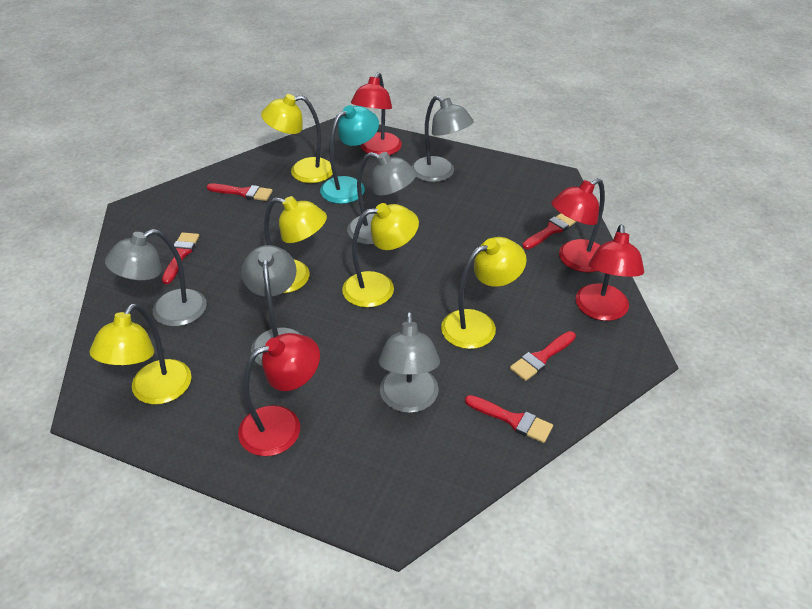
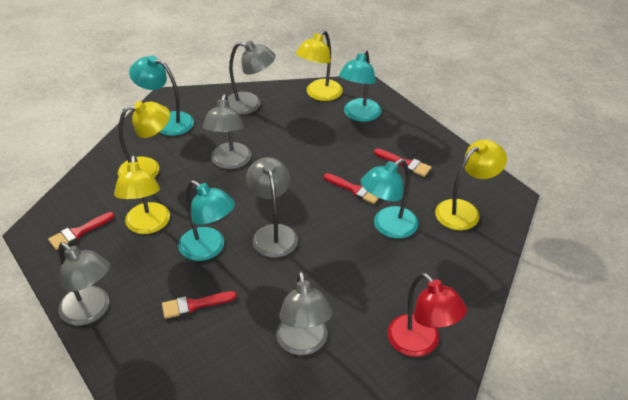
red brush: 5 -> 4
red lamp: 4 -> 1
turquoise lamp: 1 -> 4
yellow lamp: 5 -> 4

